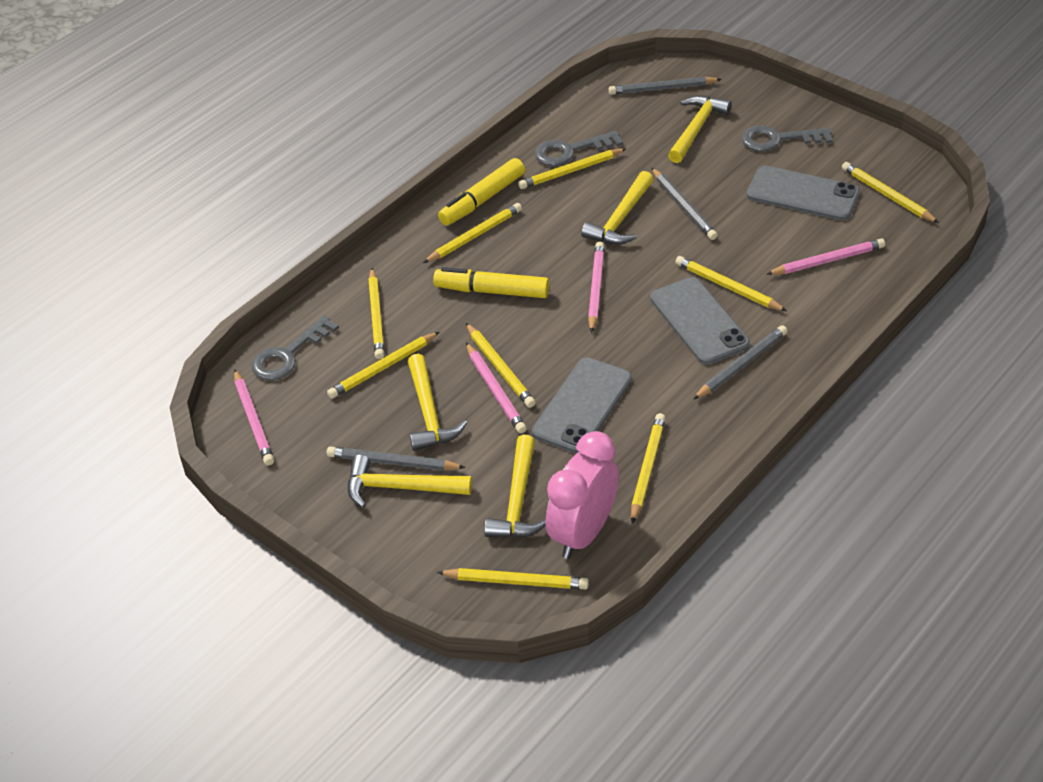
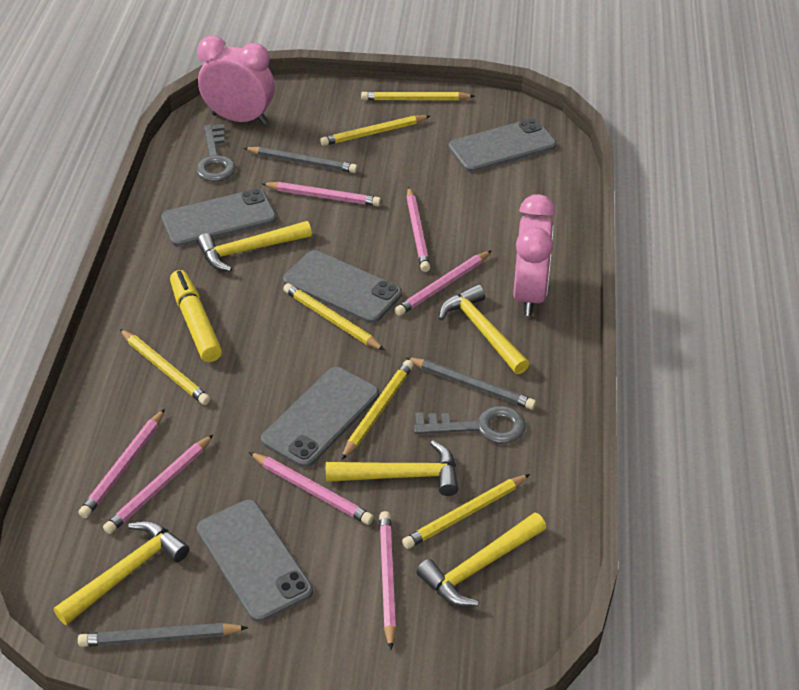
grey key: 3 -> 2
grey pencil: 4 -> 3
grey phone: 3 -> 5
pink clock: 1 -> 2
pink pencil: 4 -> 7
yellow marker: 2 -> 1
yellow pencil: 9 -> 6

